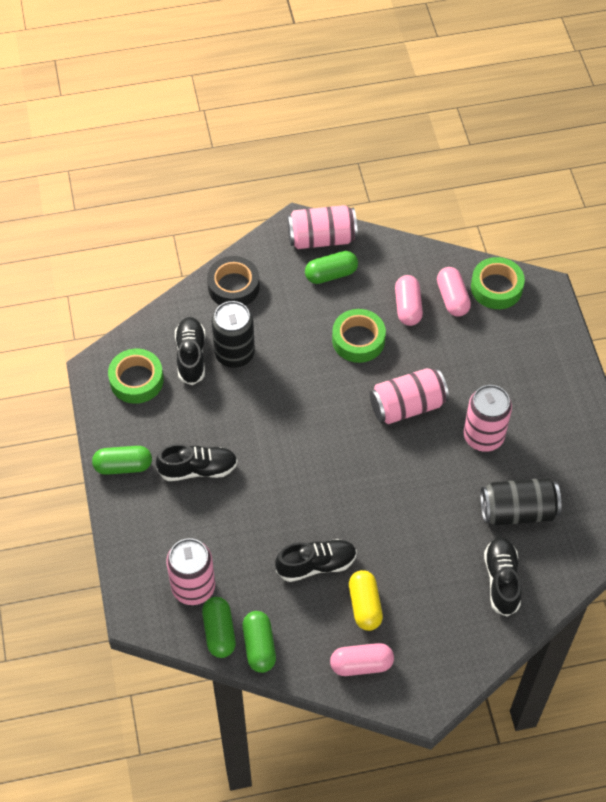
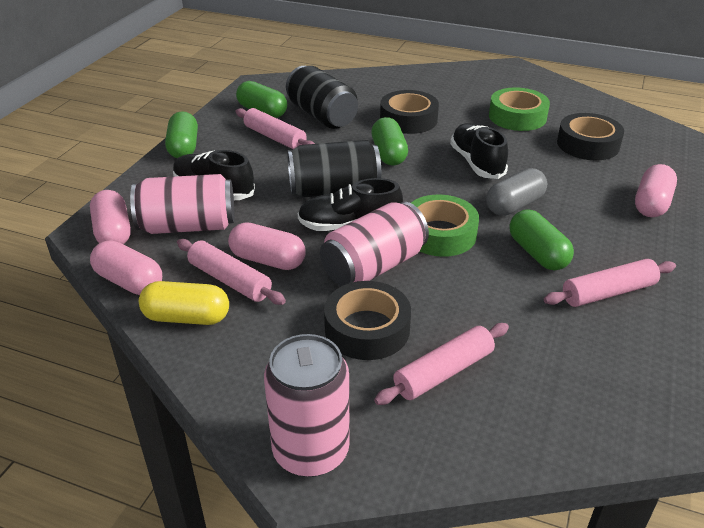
black shoe: 4 -> 3
black tape: 1 -> 3
green tape: 3 -> 2
grey capsule: 0 -> 1
pink can: 4 -> 3
pink capsule: 3 -> 4
pink rolling pin: 0 -> 4

